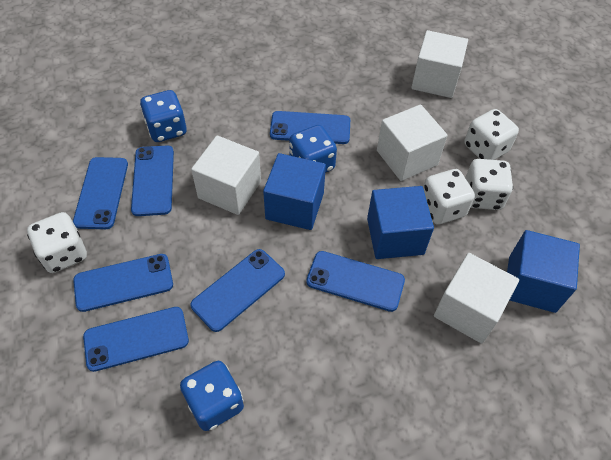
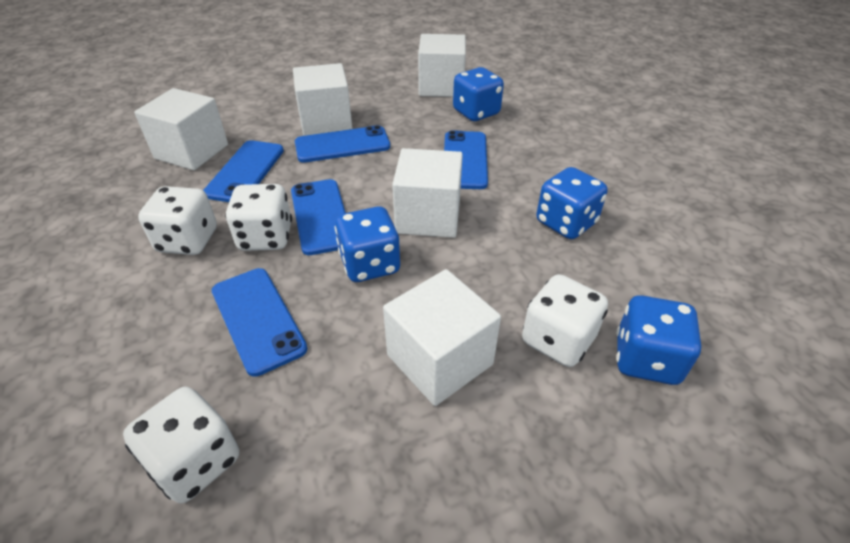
blue cube: 3 -> 0
blue dice: 3 -> 4
blue phone: 7 -> 5
white cube: 4 -> 5

